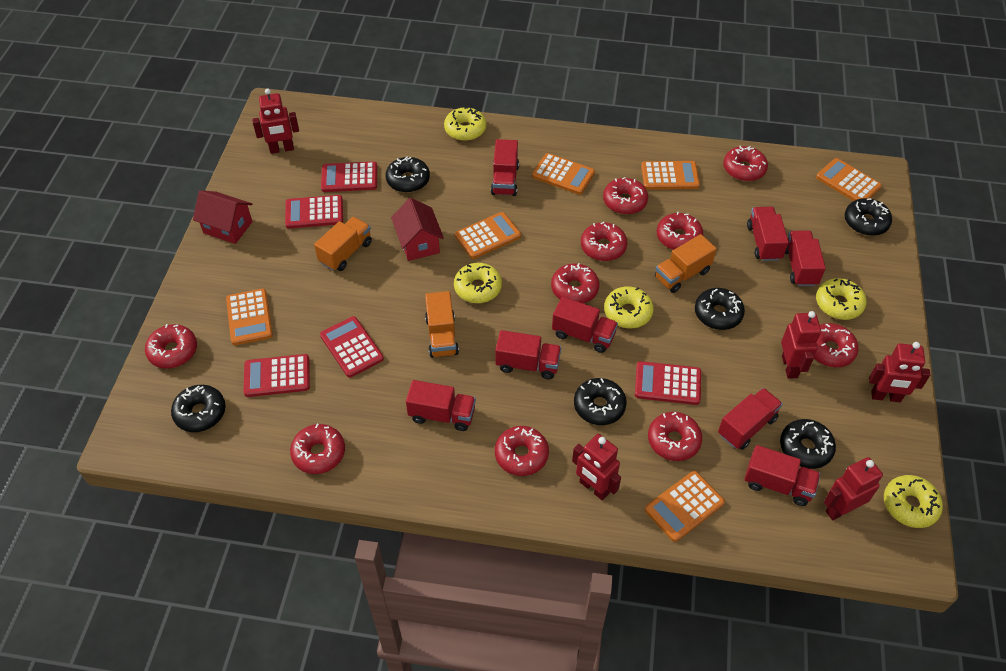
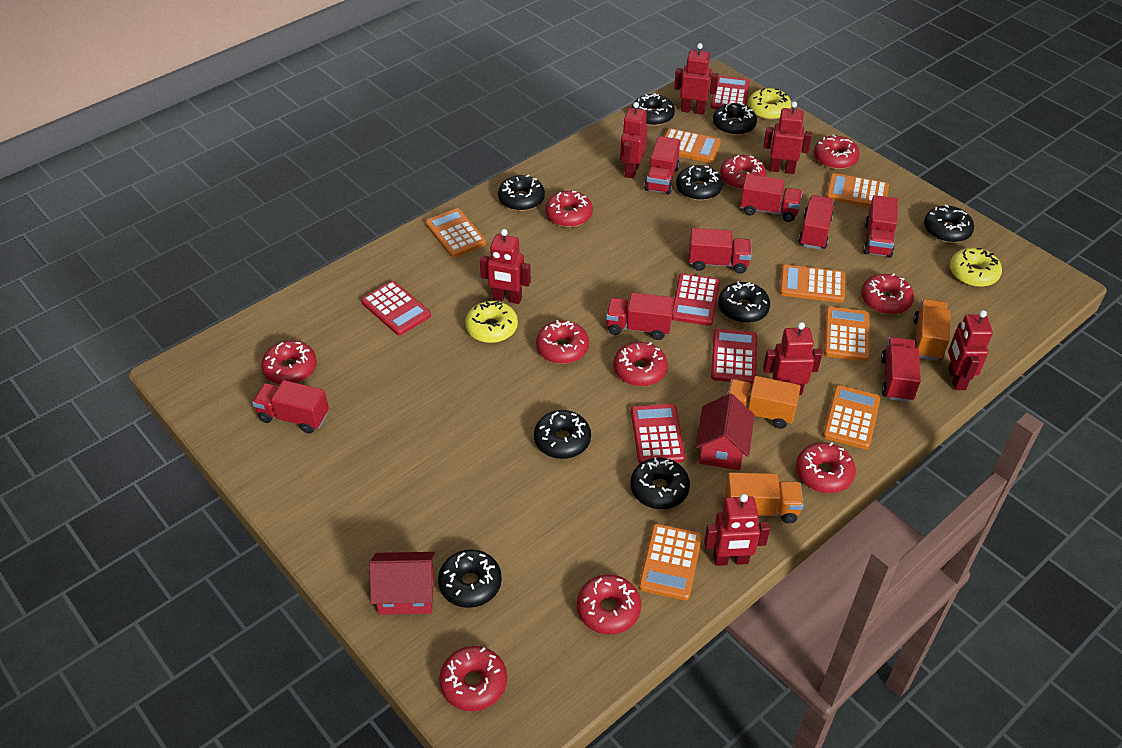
black donut: 6 -> 9
orange calculator: 6 -> 7
red robot: 5 -> 7
yellow donut: 5 -> 3

